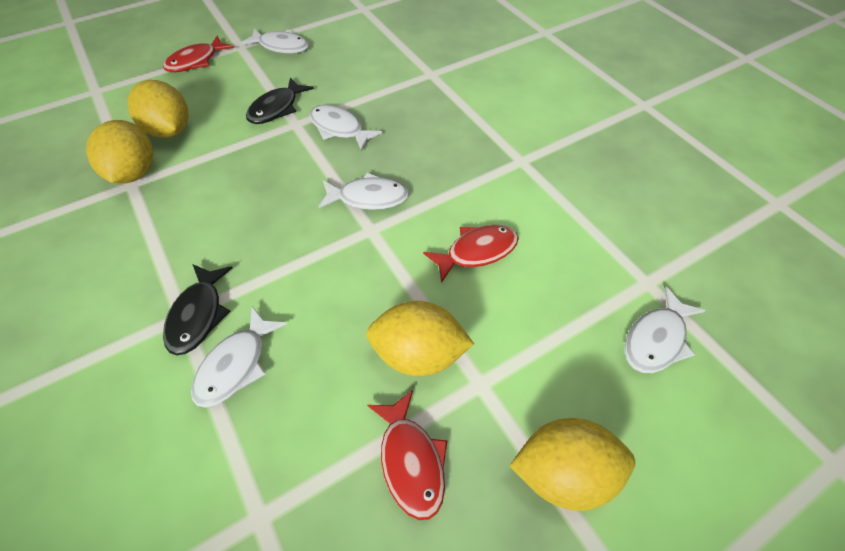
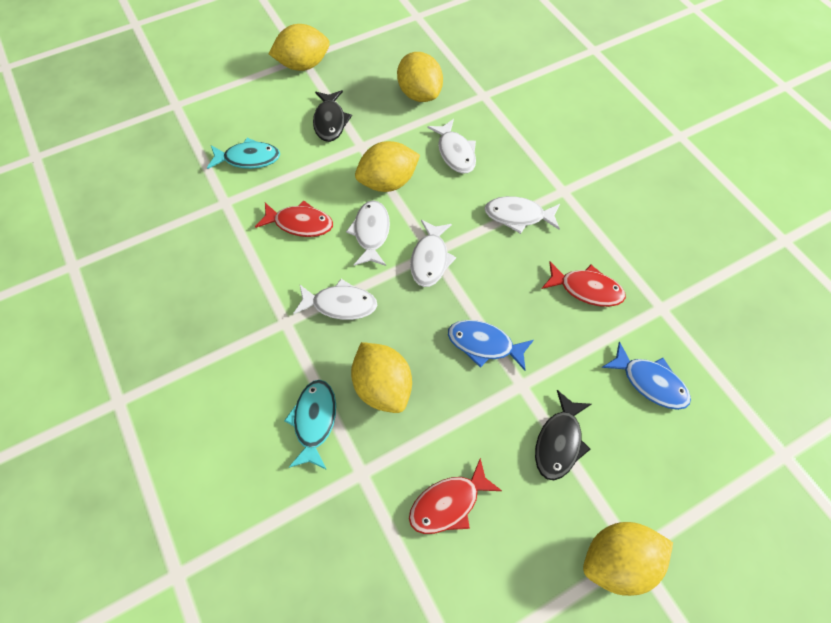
blue fish: 0 -> 2
turquoise fish: 0 -> 2
yellow lemon: 4 -> 5

